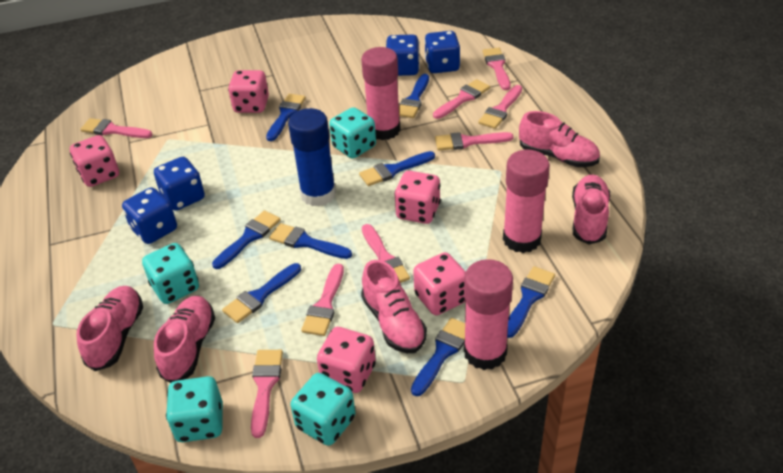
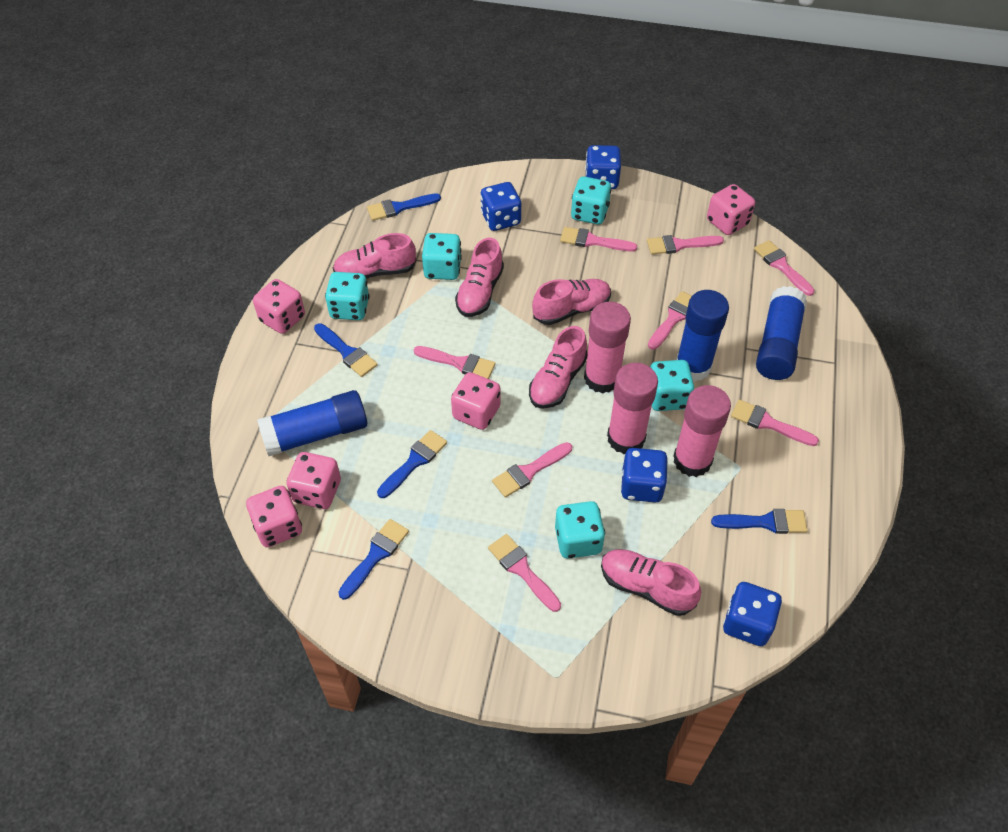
blue brush: 8 -> 5
blue glue stick: 1 -> 3
turquoise dice: 4 -> 5

